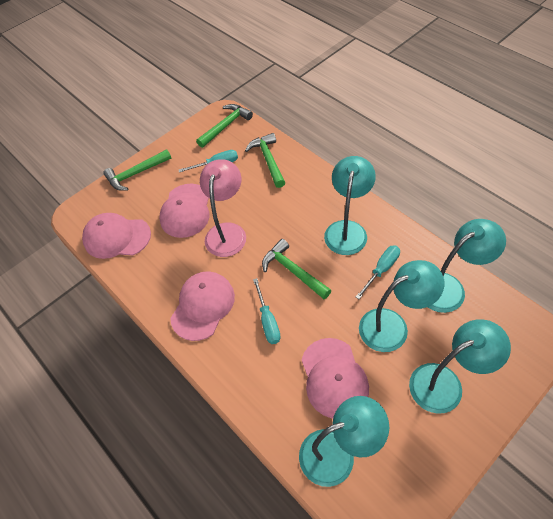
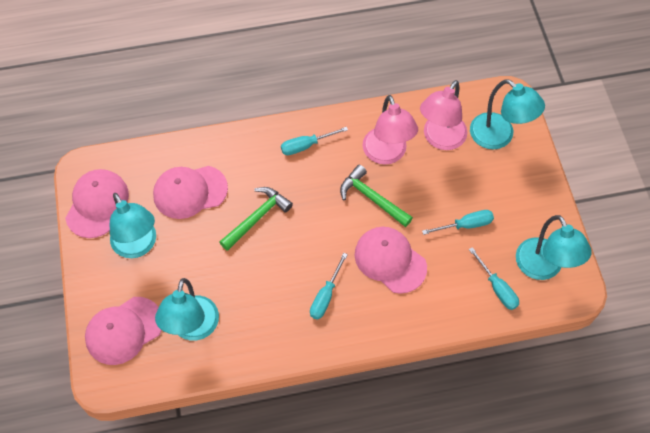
green hammer: 4 -> 2
pink lamp: 1 -> 2
turquoise lamp: 5 -> 4
turquoise screwdriver: 3 -> 4

